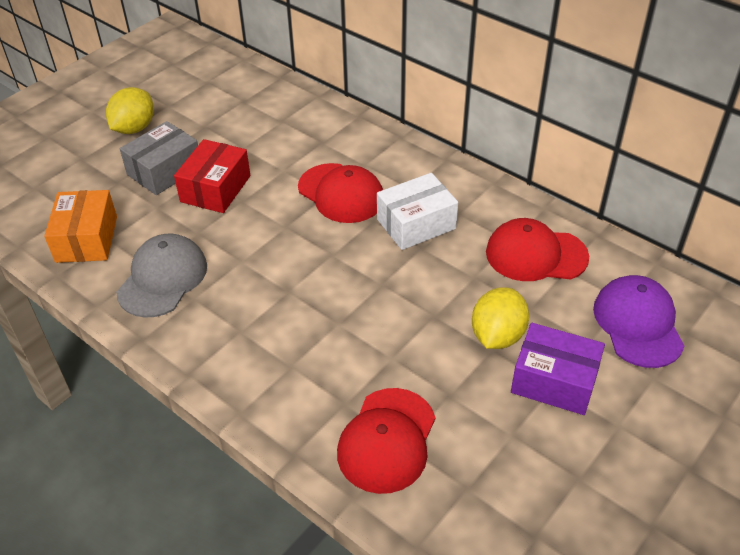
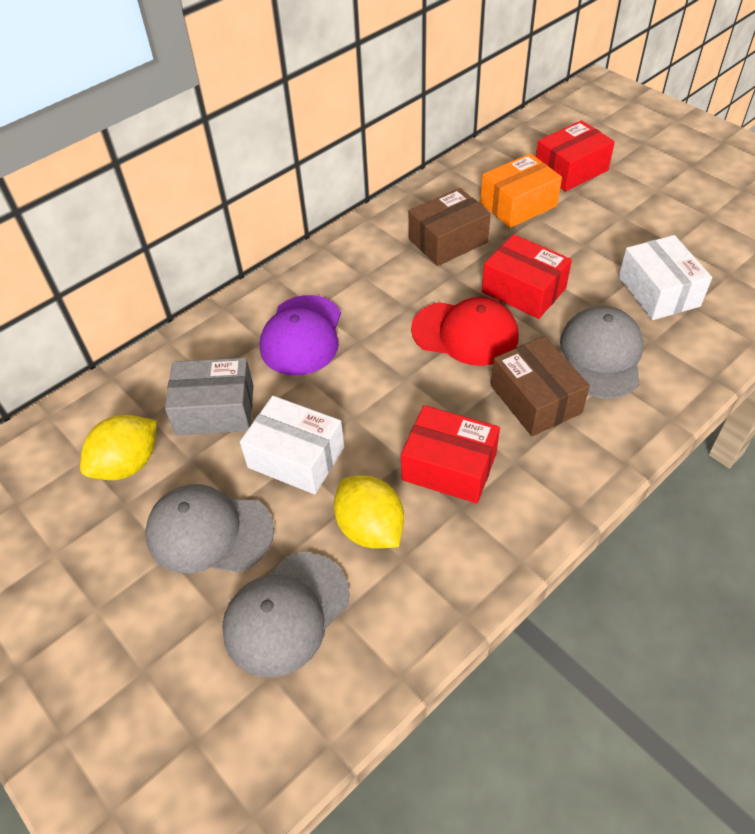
brown box: 0 -> 2
grey cap: 1 -> 3
purple box: 1 -> 0
red box: 1 -> 3
red cap: 3 -> 1
white box: 1 -> 2

